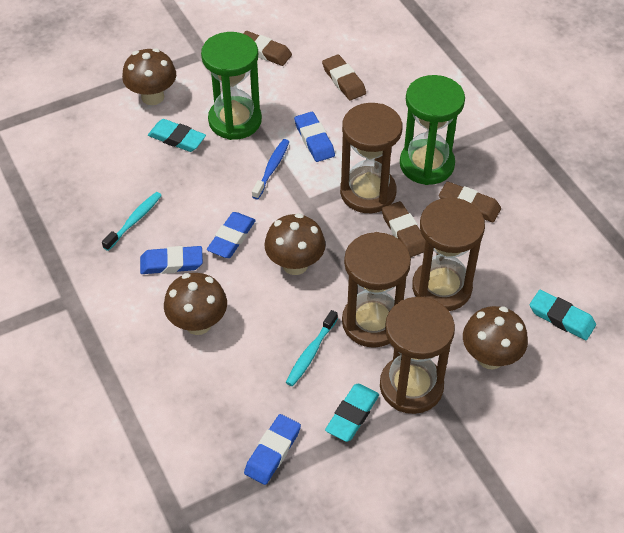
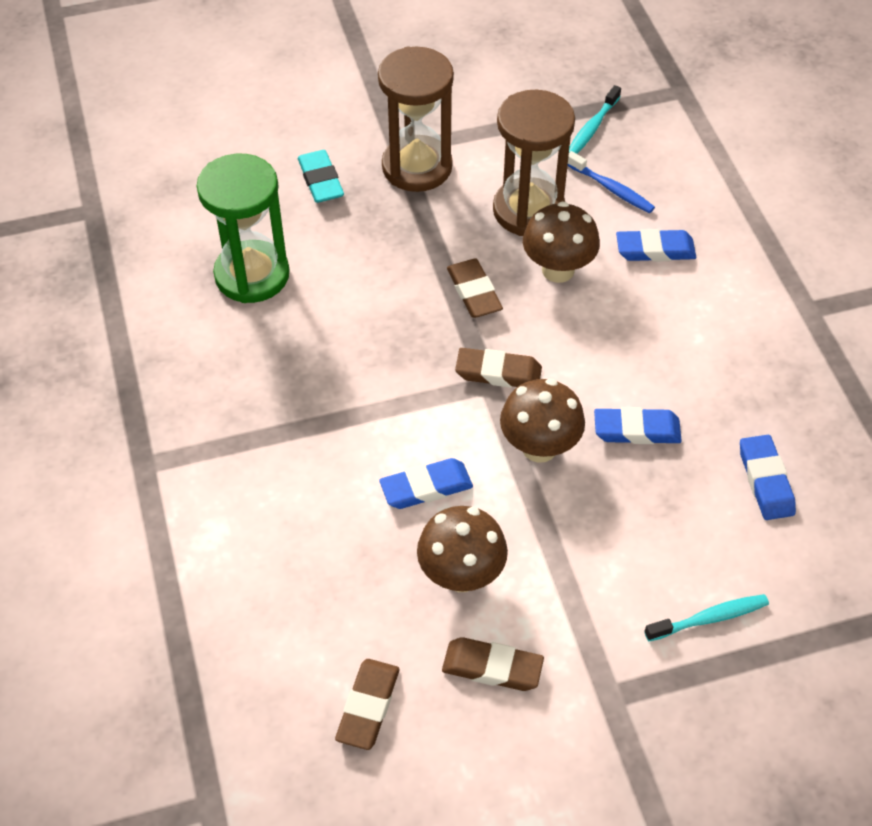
brown hourglass: 4 -> 2
brown mushroom: 4 -> 3
green hourglass: 2 -> 1
turquoise eraser: 3 -> 1

